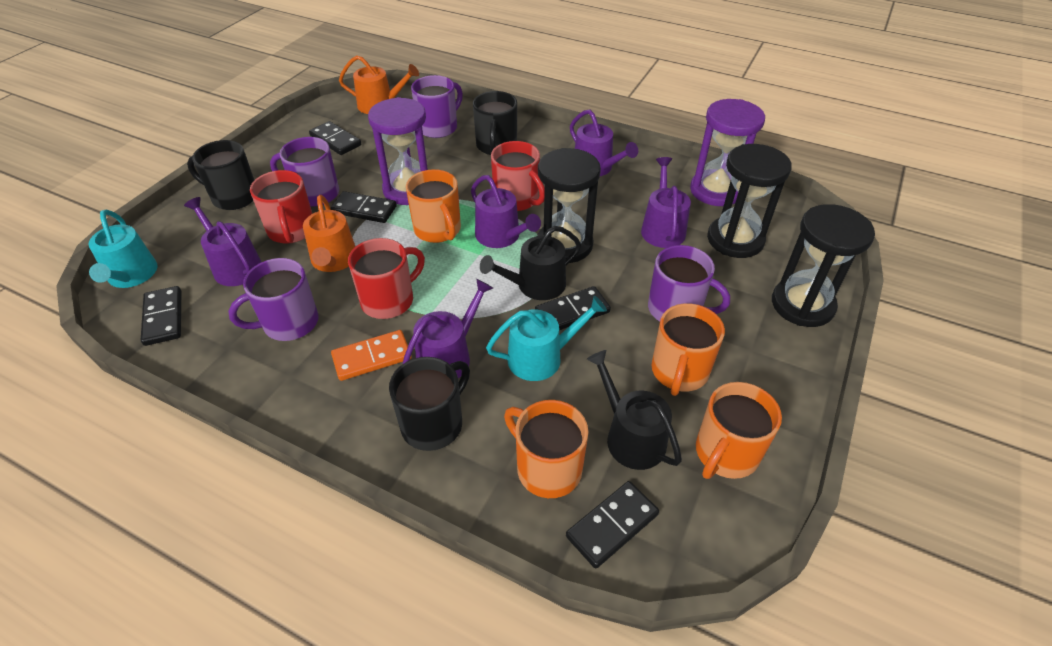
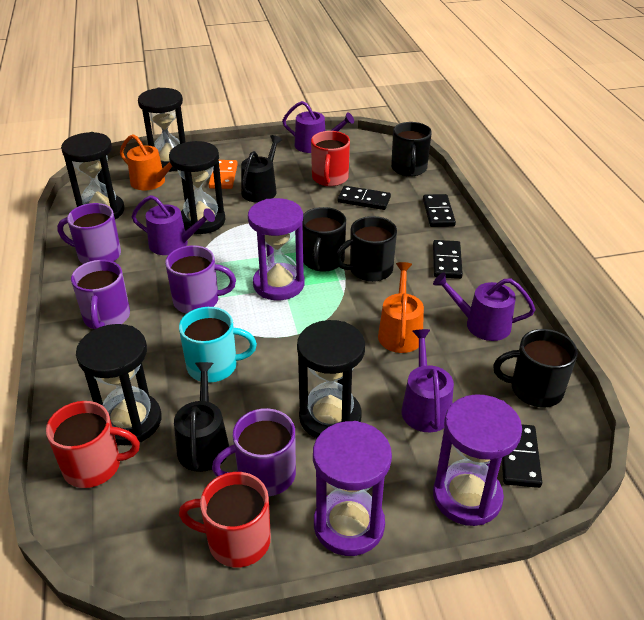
black domino: 5 -> 4
black hourglass: 3 -> 5
black mug: 3 -> 4
orange mug: 4 -> 0
purple hourglass: 2 -> 3
purple watering can: 5 -> 4
turquoise mug: 0 -> 1
turquoise watering can: 2 -> 0

